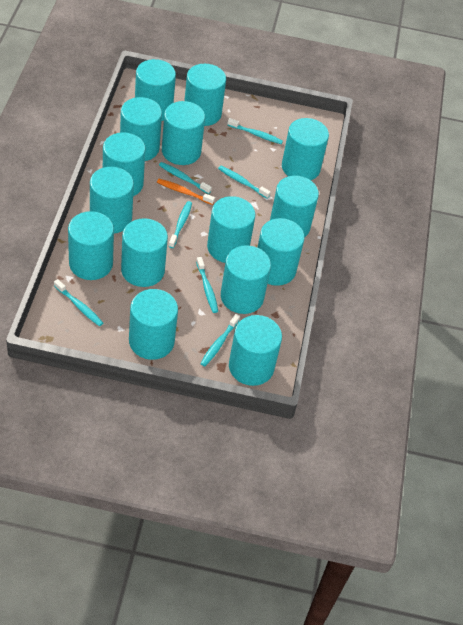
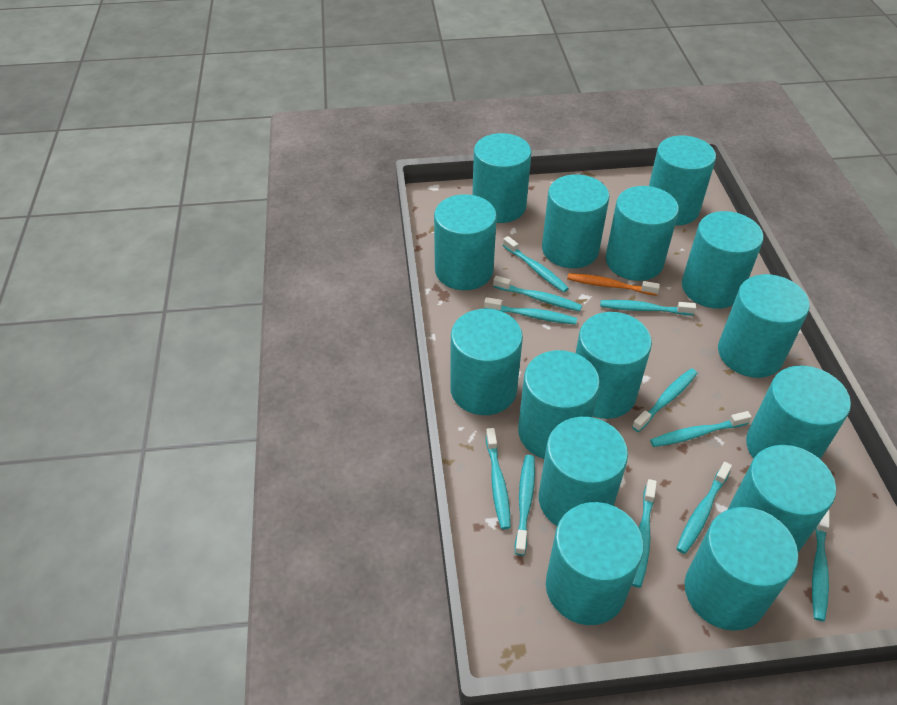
turquoise toothbrush: 7 -> 11

